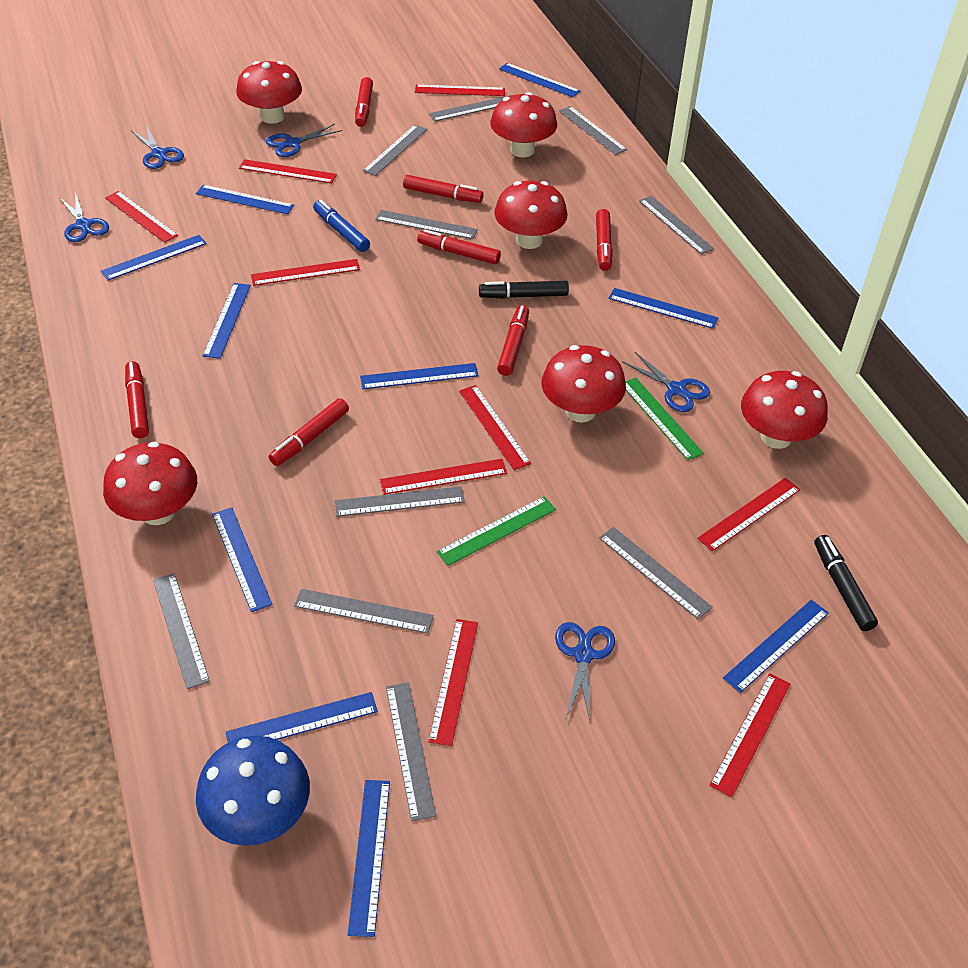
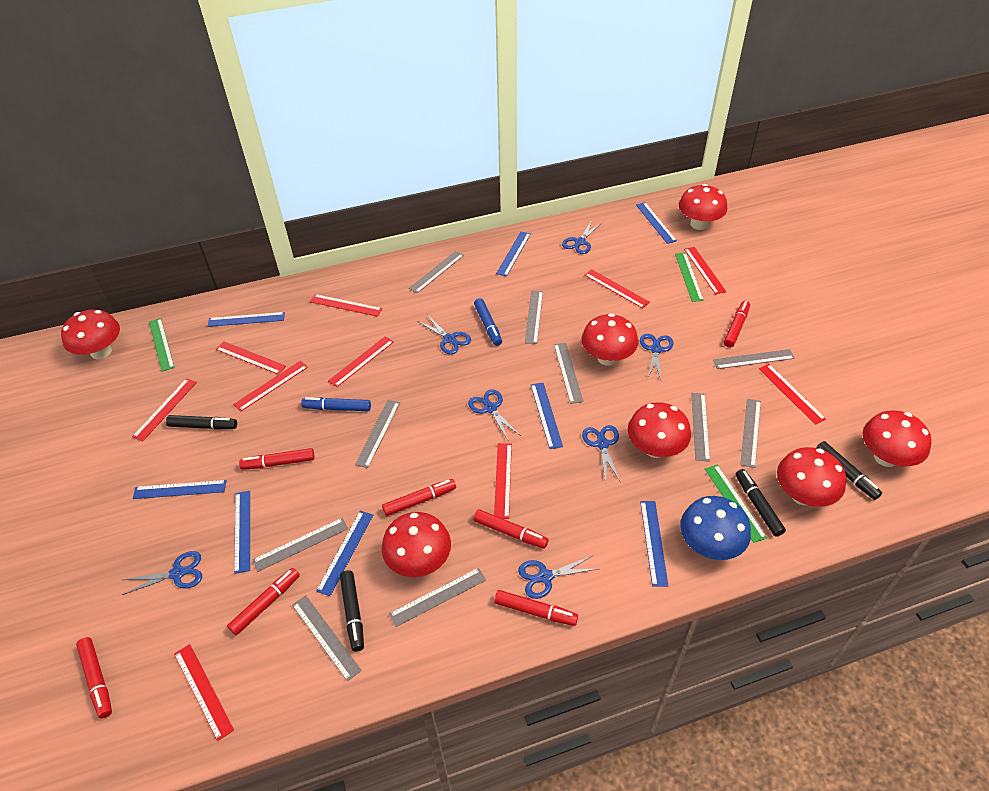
black marker: 2 -> 4
blue marker: 1 -> 2
blue ruler: 10 -> 8
blue scissors: 5 -> 7
green ruler: 2 -> 3
red mushroom: 6 -> 7
red ruler: 9 -> 10

